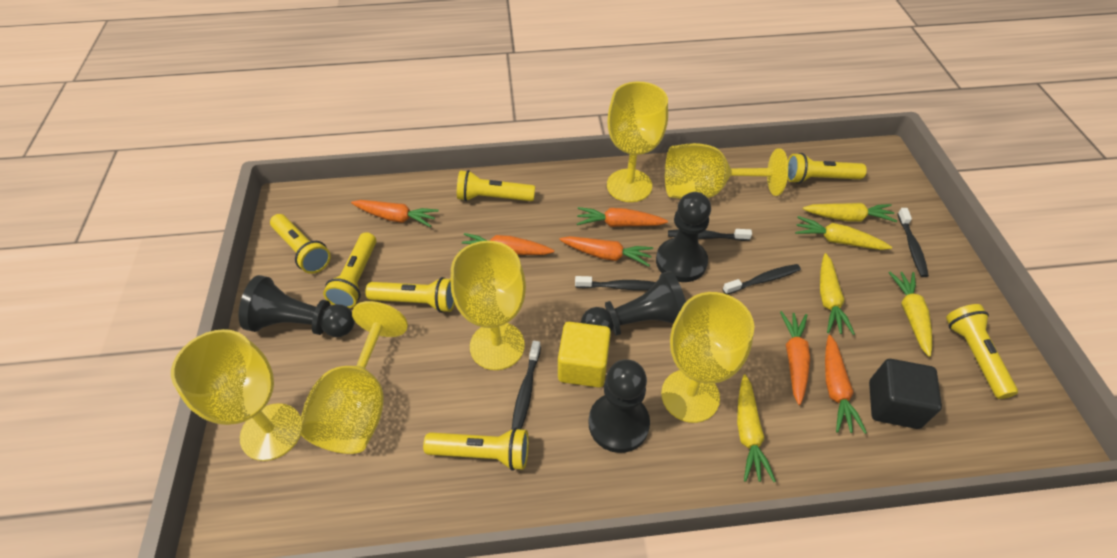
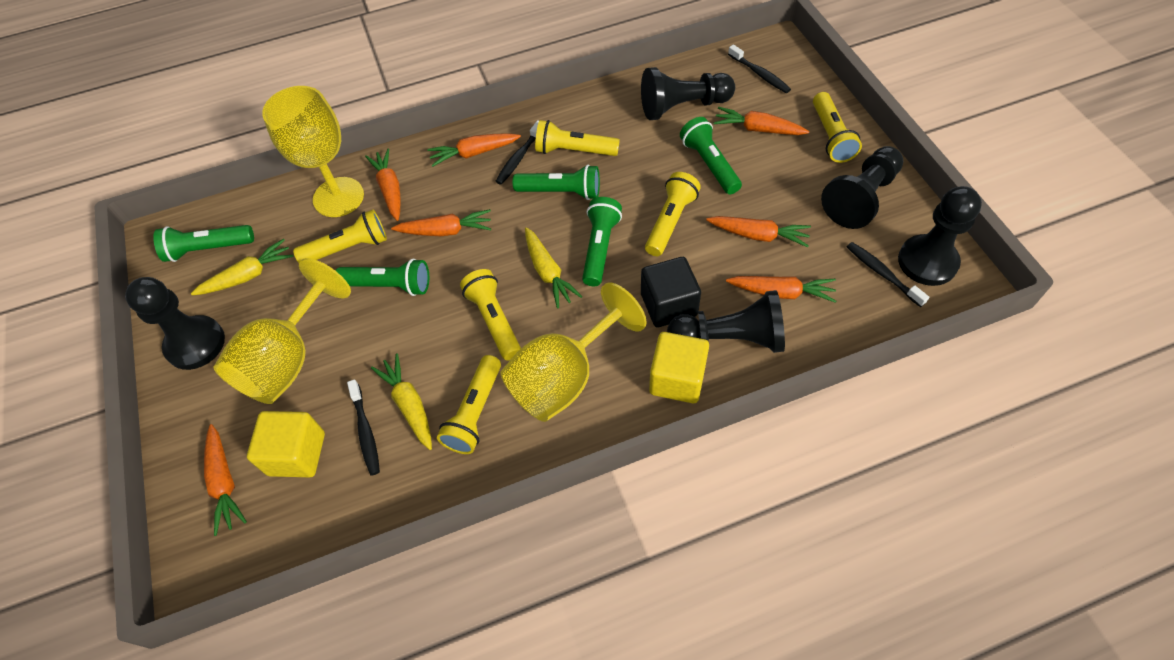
black pawn: 4 -> 5
black toothbrush: 5 -> 4
green flashlight: 0 -> 5
orange carrot: 6 -> 7
yellow carrot: 5 -> 3
yellow cube: 1 -> 2
yellow flashlight: 7 -> 6
yellow goblet: 6 -> 3

